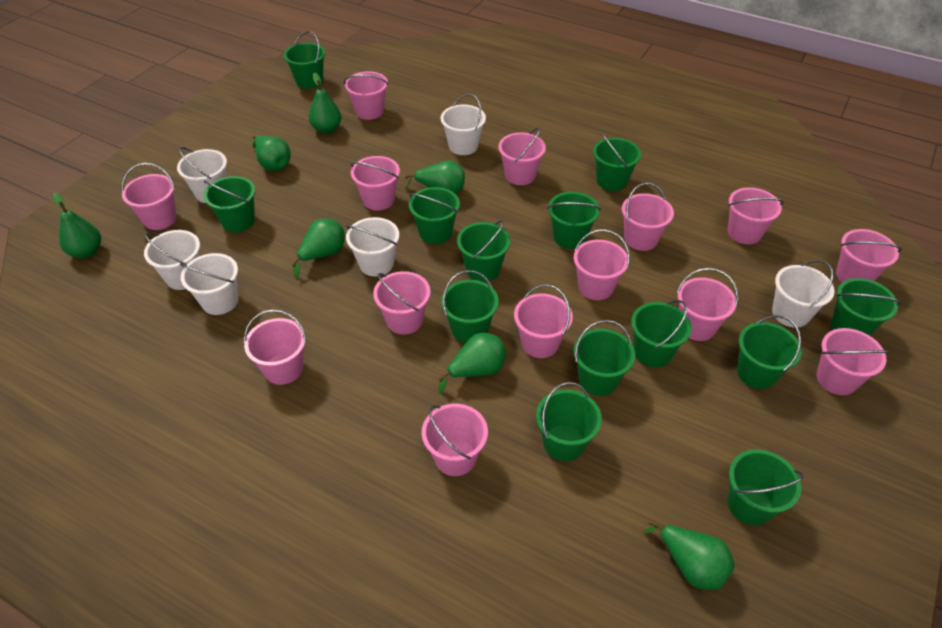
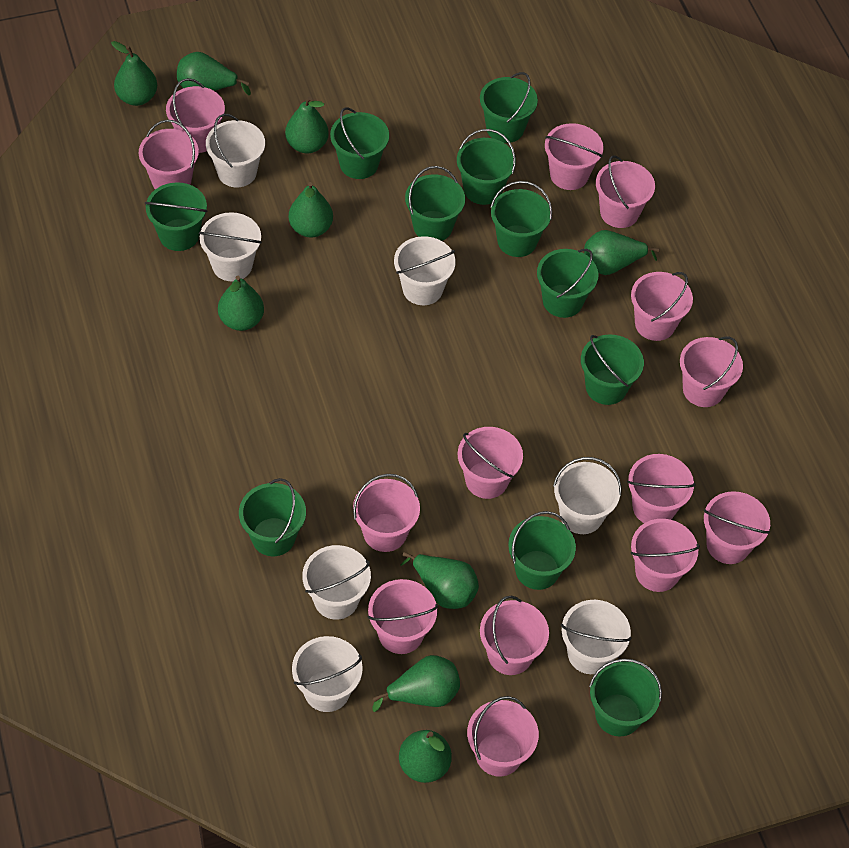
green bucket: 13 -> 11
green pear: 7 -> 9
white bucket: 6 -> 7

